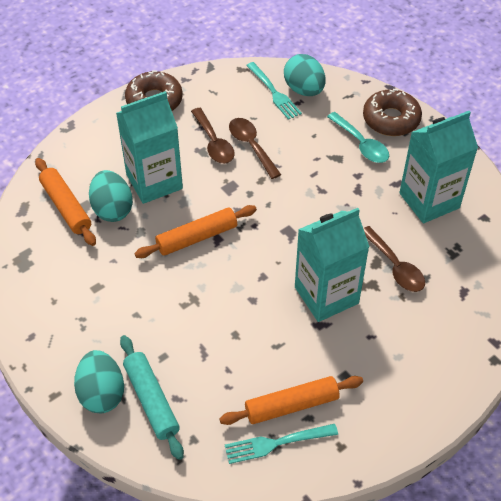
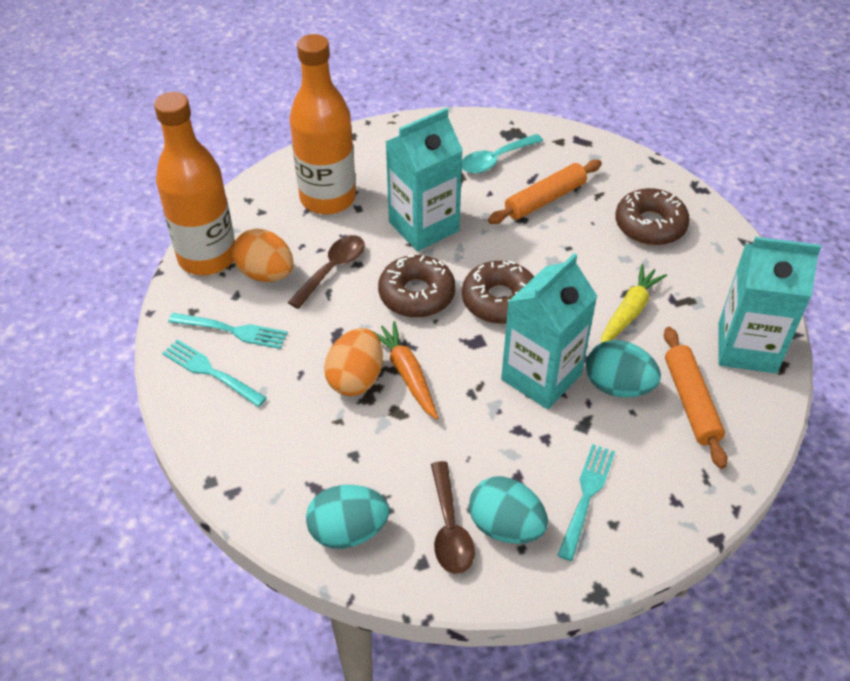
brown donut: 2 -> 3
brown spoon: 3 -> 2
orange bottle: 0 -> 2
orange carrot: 0 -> 1
orange egg: 0 -> 2
orange rolling pin: 3 -> 2
turquoise fork: 2 -> 3
turquoise rolling pin: 1 -> 0
yellow carrot: 0 -> 1

